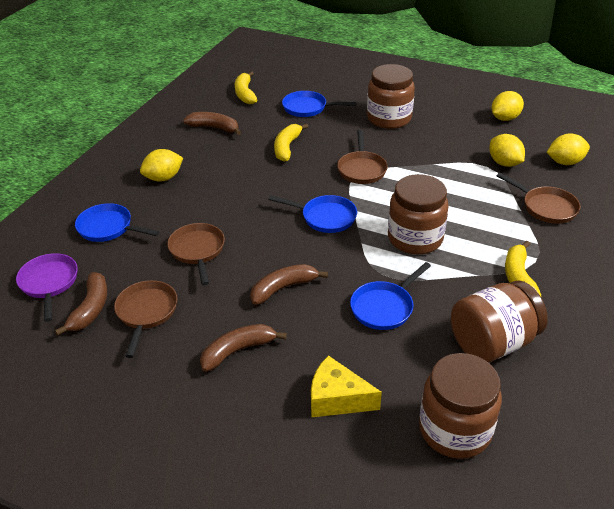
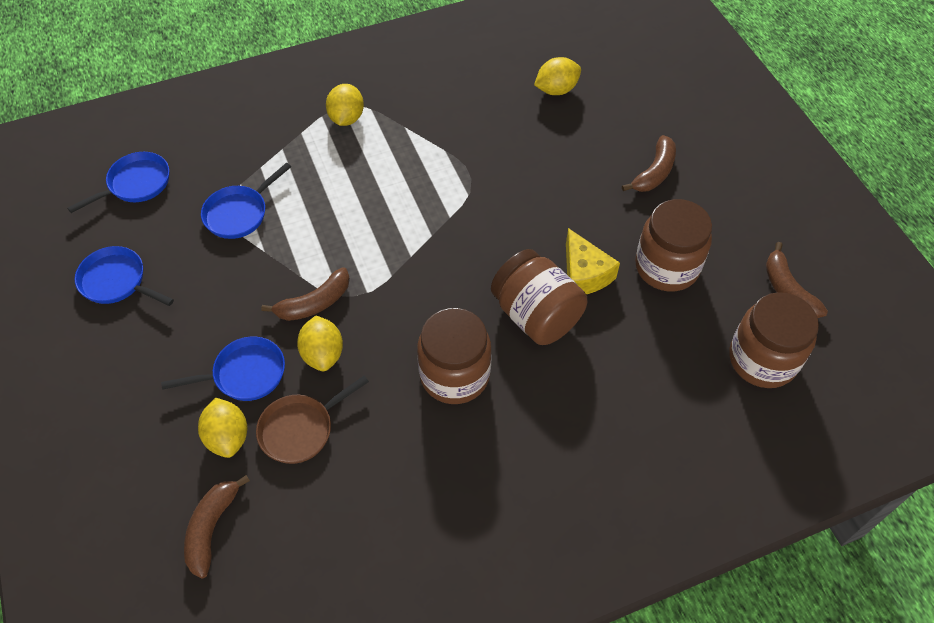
brown pan: 4 -> 1
purple pan: 1 -> 0
yellow banana: 3 -> 0

